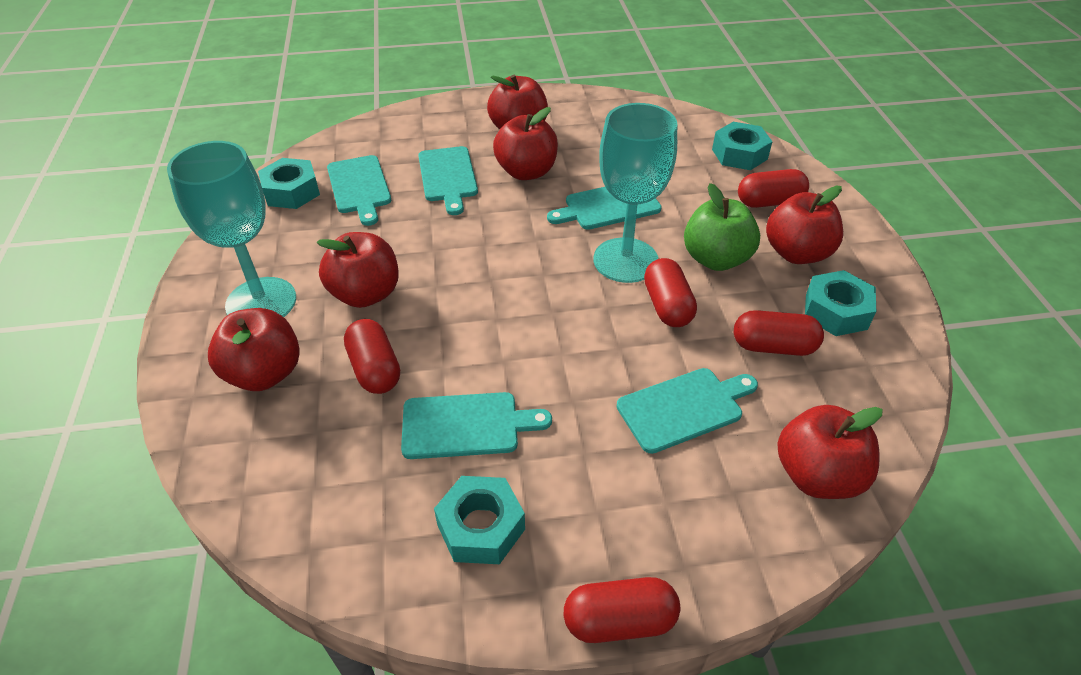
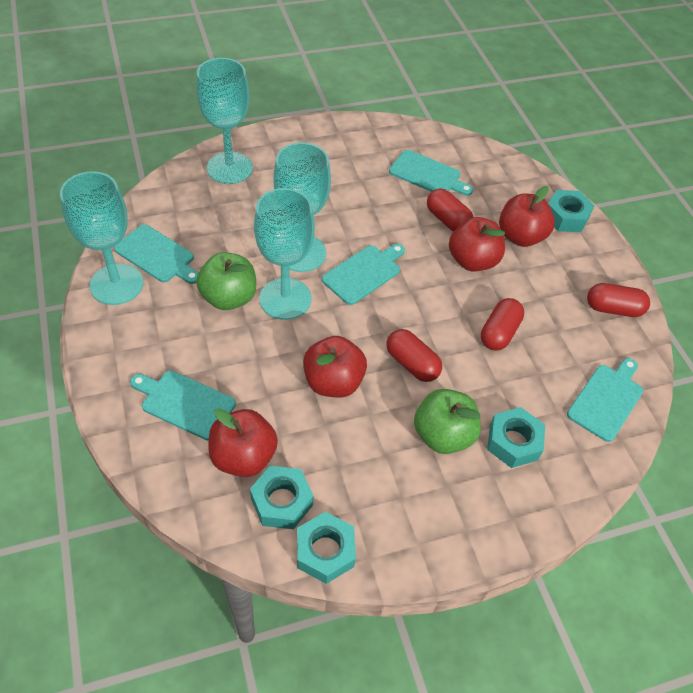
green apple: 1 -> 2
red apple: 6 -> 4
red capsule: 5 -> 4
turquoise goblet: 2 -> 4

